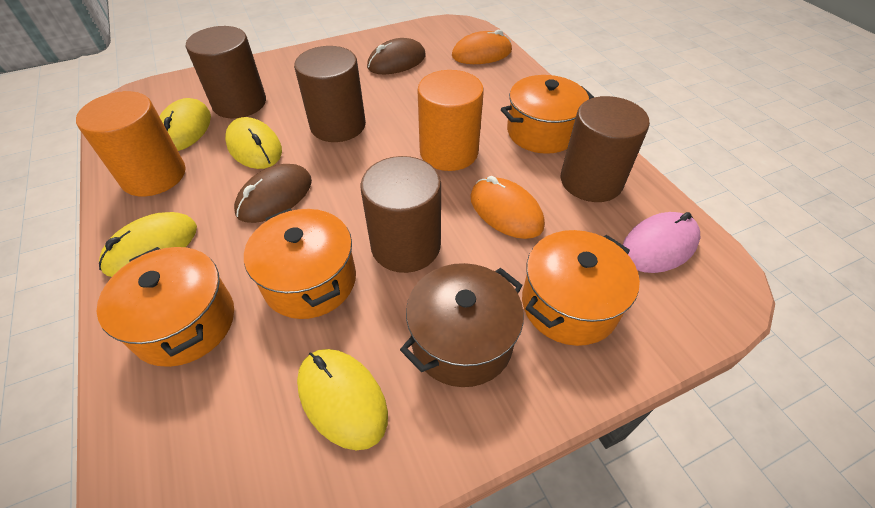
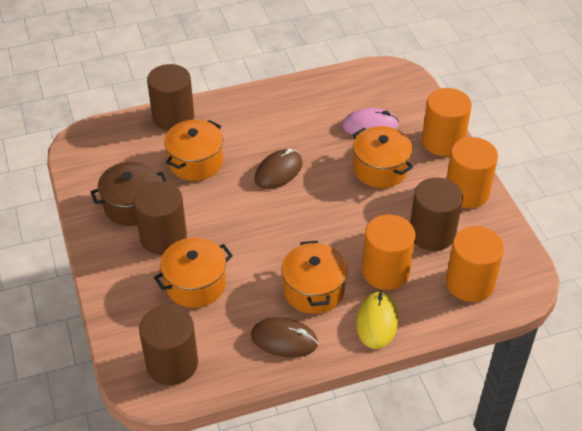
orange cylinder: 2 -> 4
orange mouse: 2 -> 0
yellow mouse: 4 -> 1

